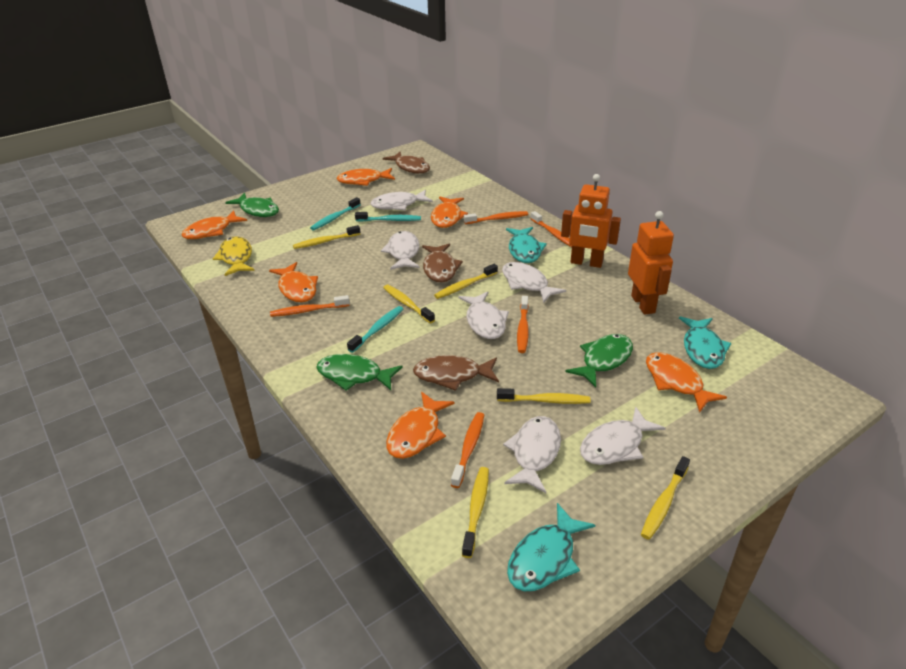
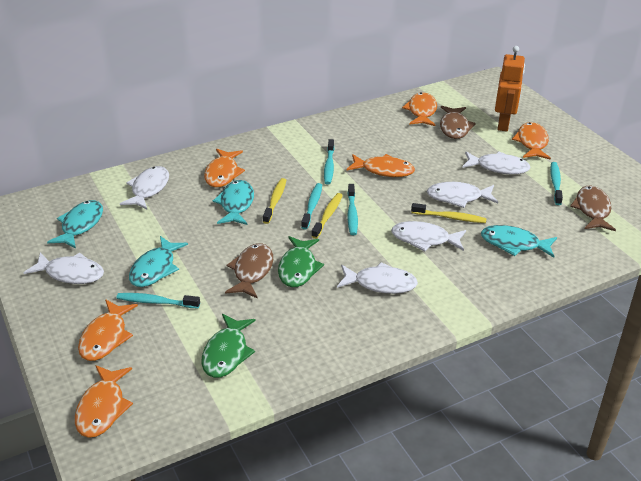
green fish: 3 -> 2
orange robot: 2 -> 1
orange toothbrush: 5 -> 0
turquoise fish: 3 -> 4
turquoise toothbrush: 3 -> 5
yellow fish: 1 -> 0
yellow toothbrush: 6 -> 3

